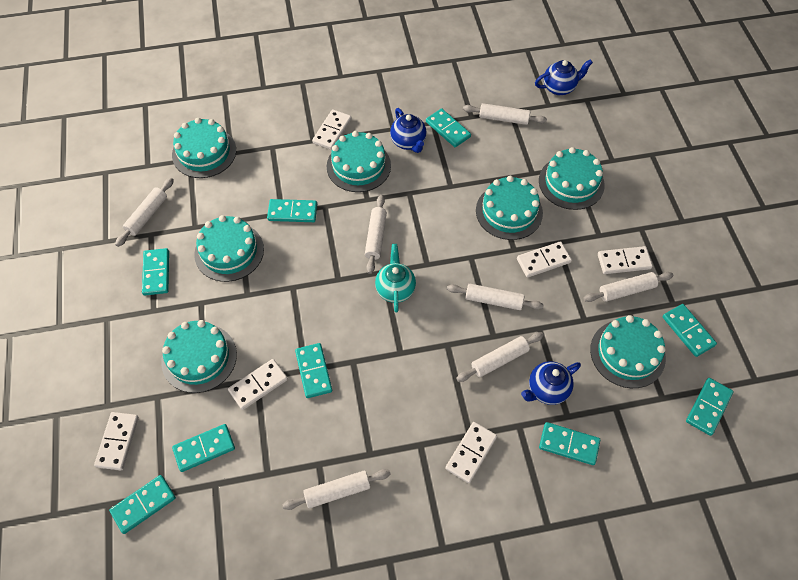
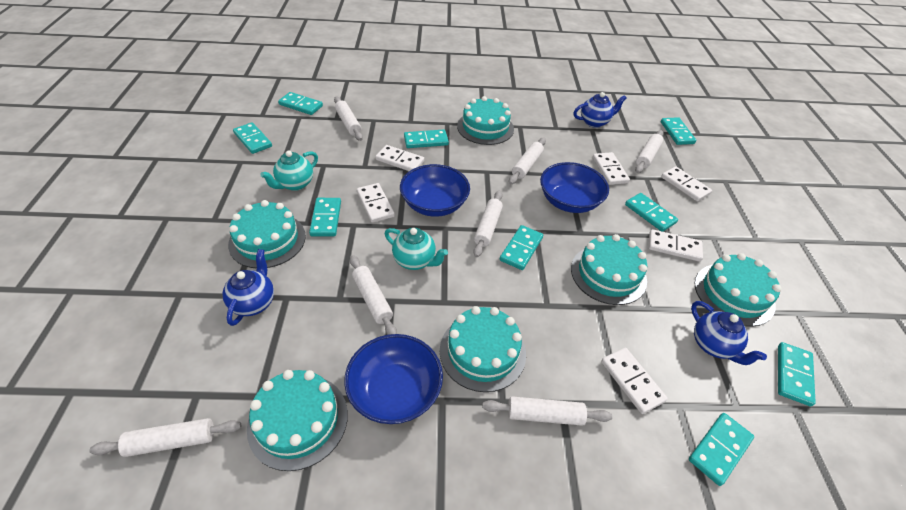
blue bowl: 0 -> 3
turquoise cake: 7 -> 6
turquoise teapot: 1 -> 2

